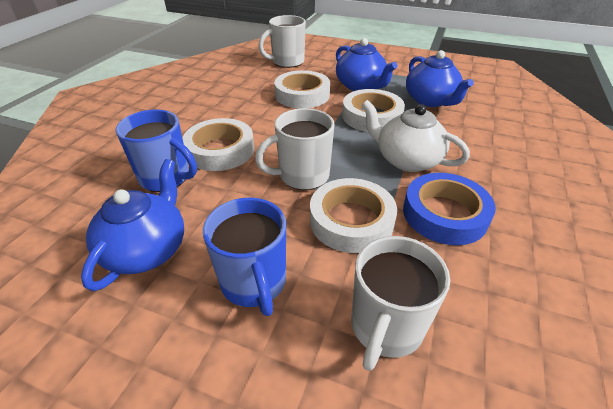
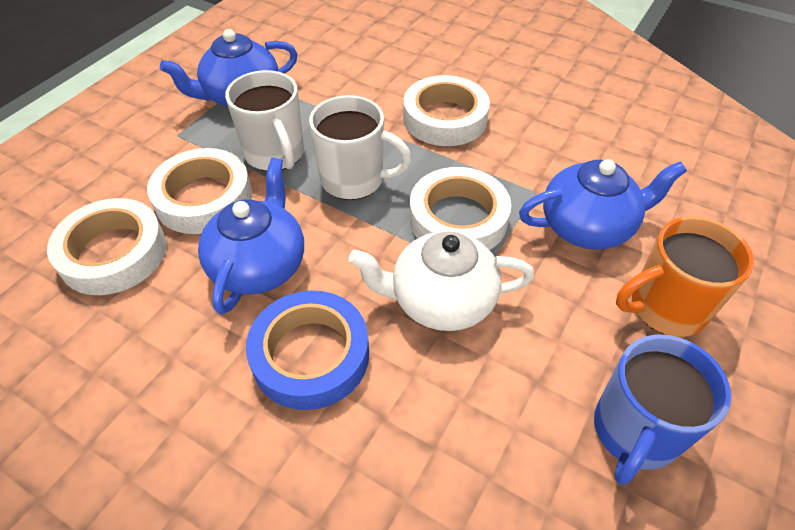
blue mug: 2 -> 1
orange mug: 0 -> 1
white mug: 3 -> 2

